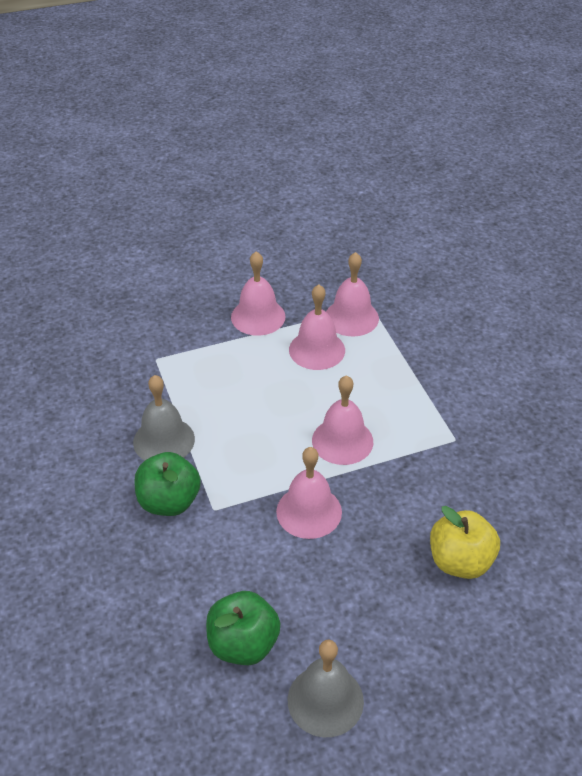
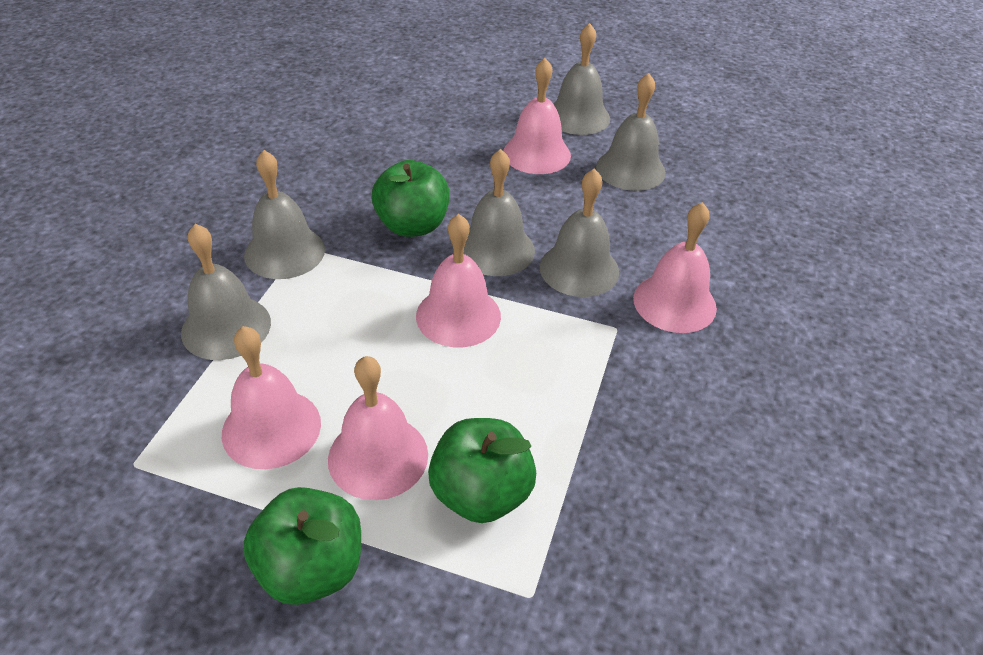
green apple: 2 -> 3
grey bell: 2 -> 6
yellow apple: 1 -> 0

